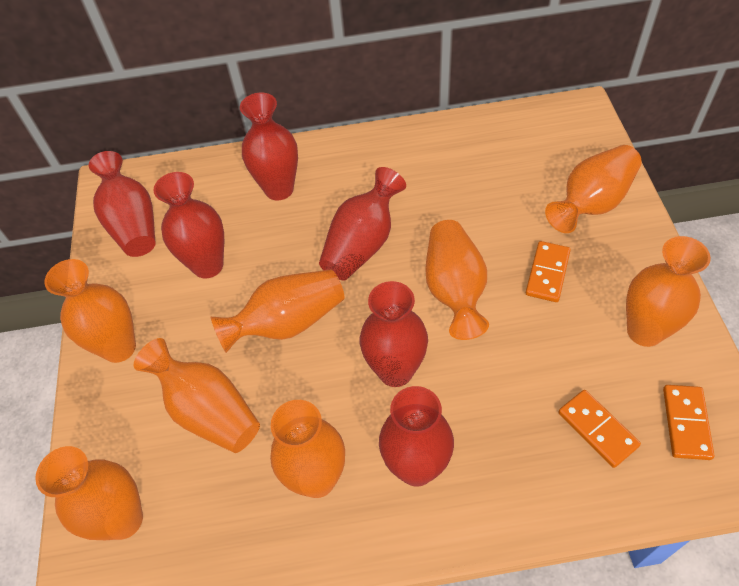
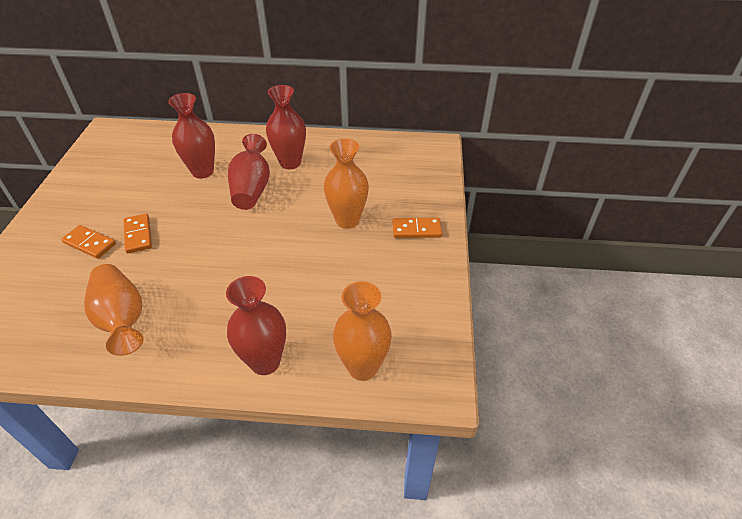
orange vase: 8 -> 3
red vase: 6 -> 4

